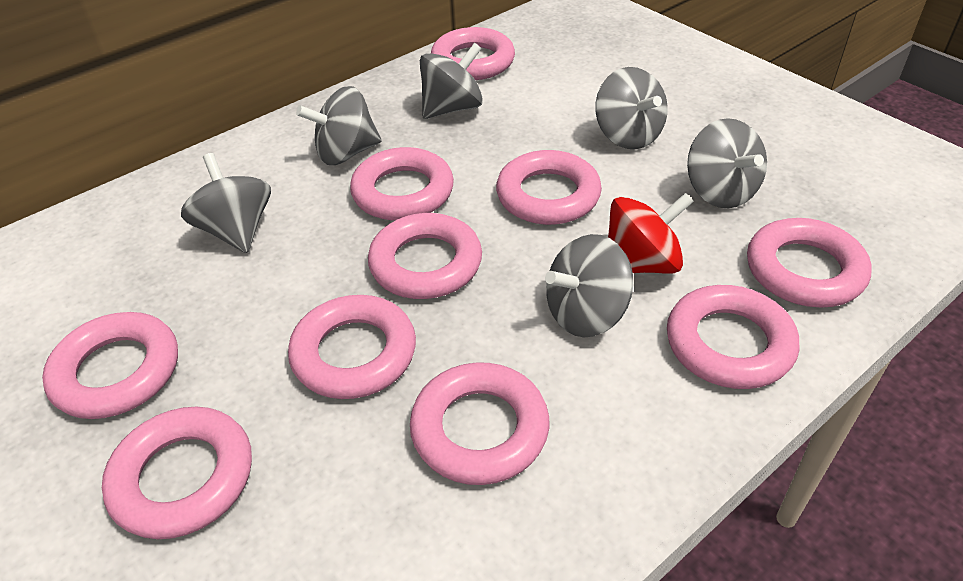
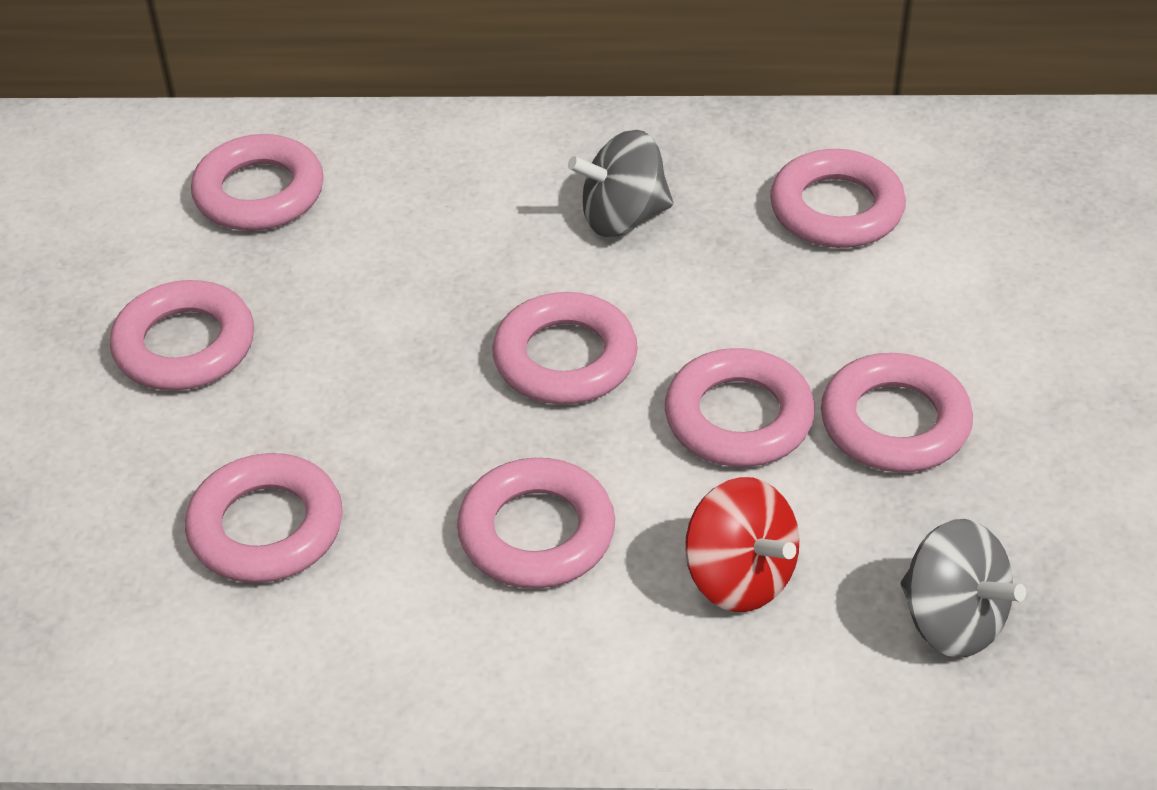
grey spinning top: 6 -> 2
pink ring: 10 -> 8

